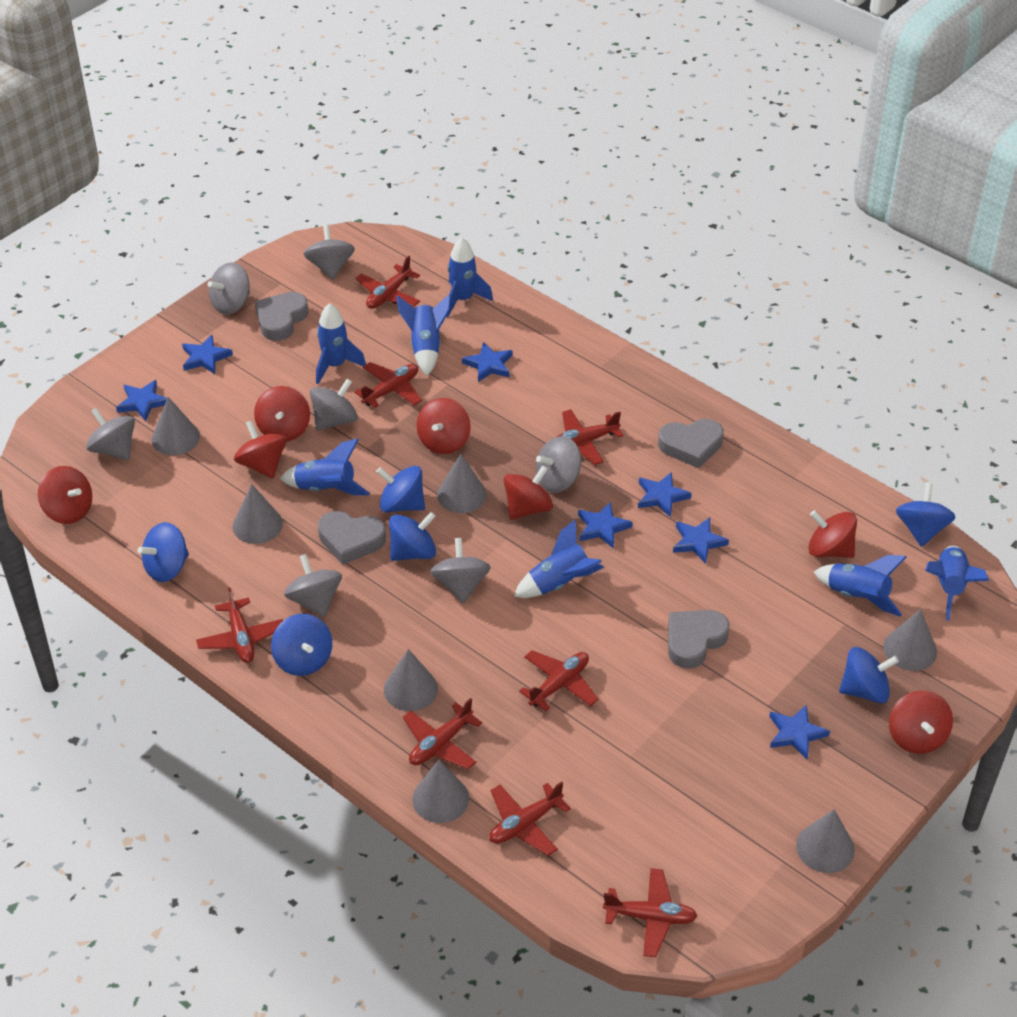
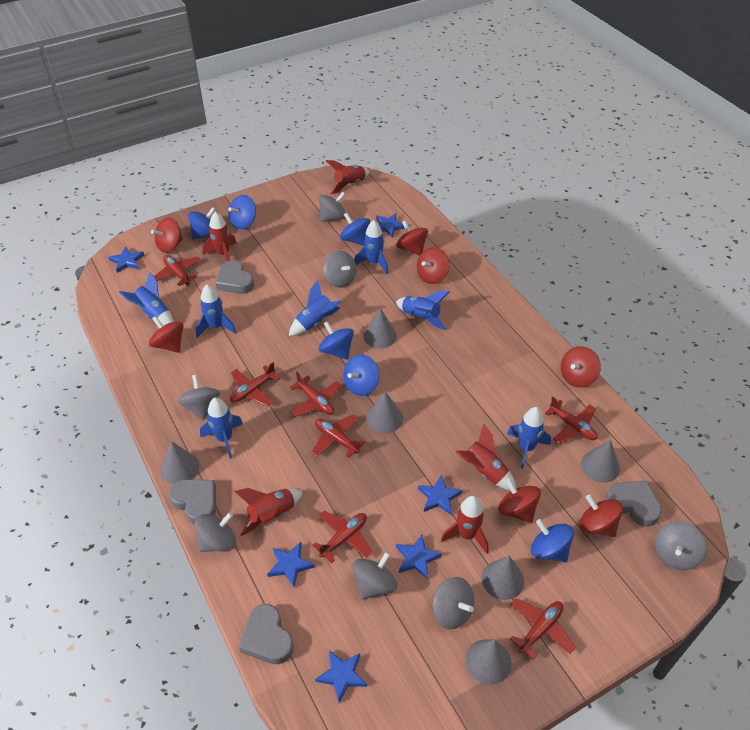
blue star: 7 -> 6
grey cone: 7 -> 6
red plane: 8 -> 7
red rocket: 0 -> 5

